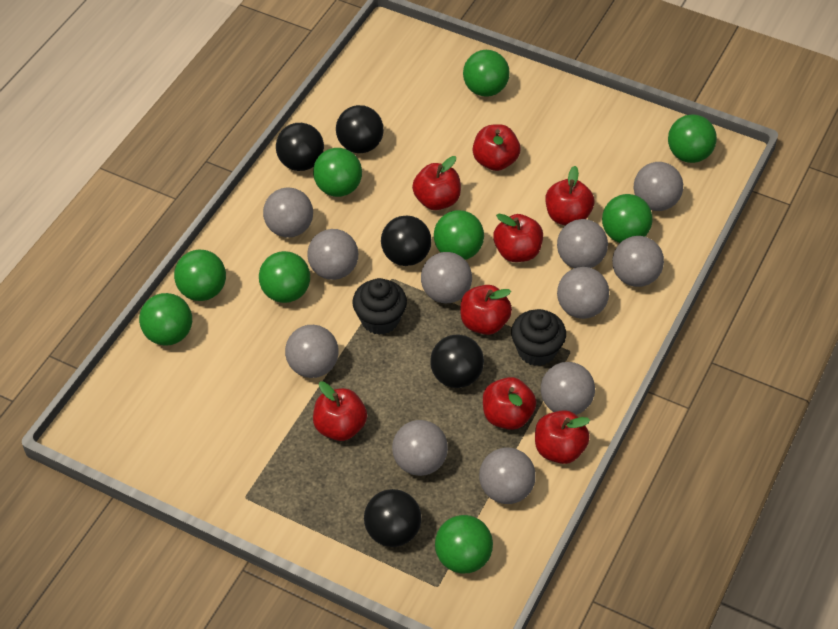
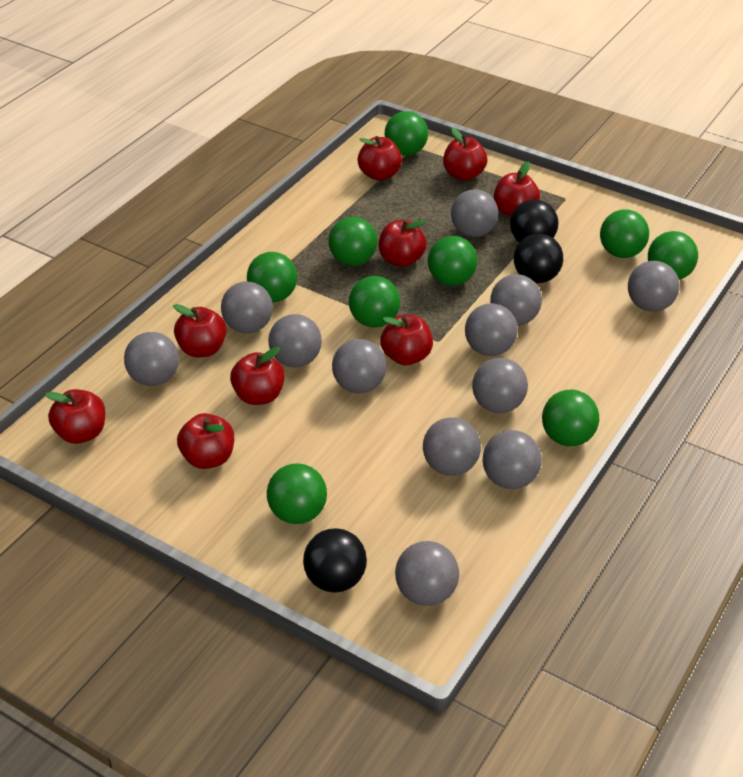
black ball: 5 -> 3
black cupcake: 2 -> 0
grey ball: 11 -> 12
red apple: 8 -> 9

